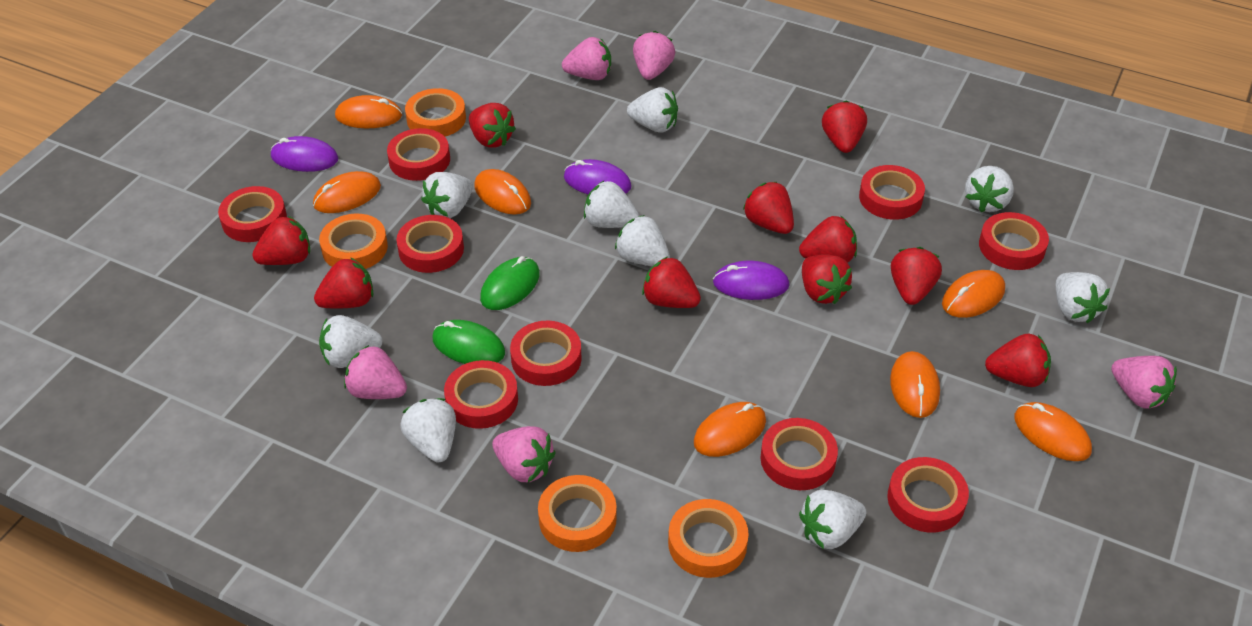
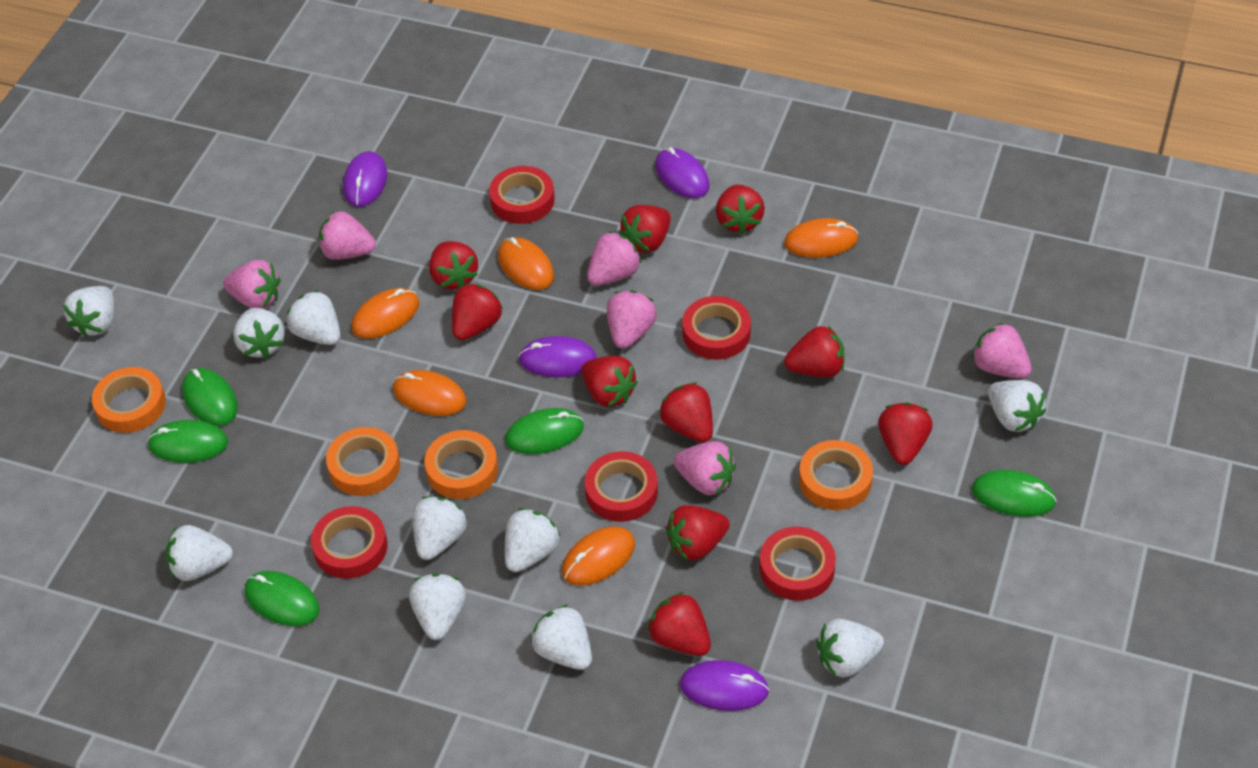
green mouse: 2 -> 5
orange mouse: 7 -> 5
pink strawberry: 5 -> 6
purple mouse: 3 -> 4
red tape: 9 -> 5
white strawberry: 9 -> 10

